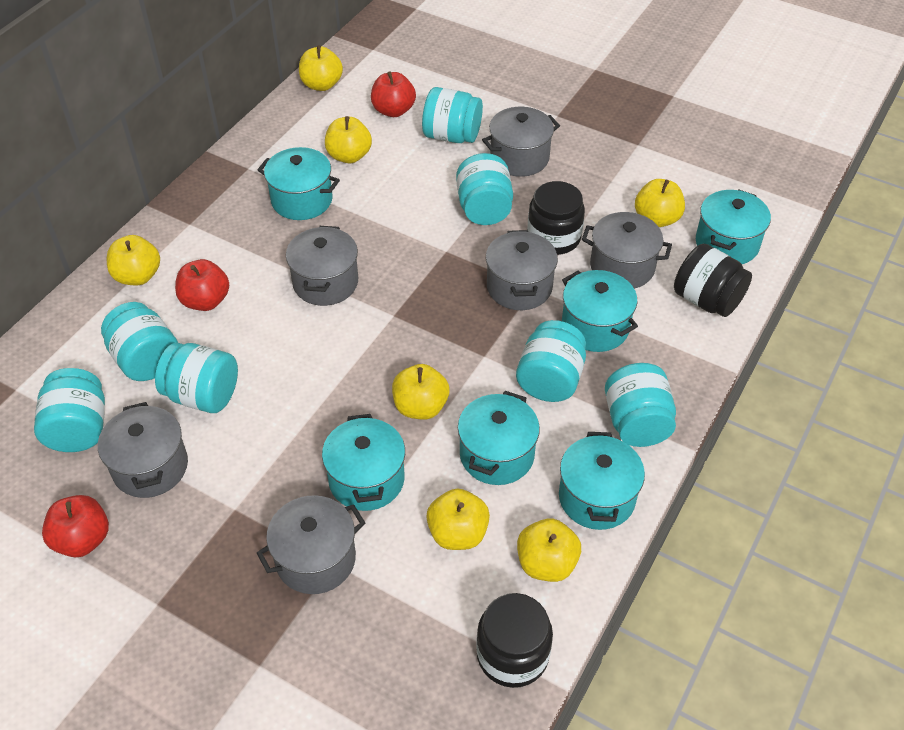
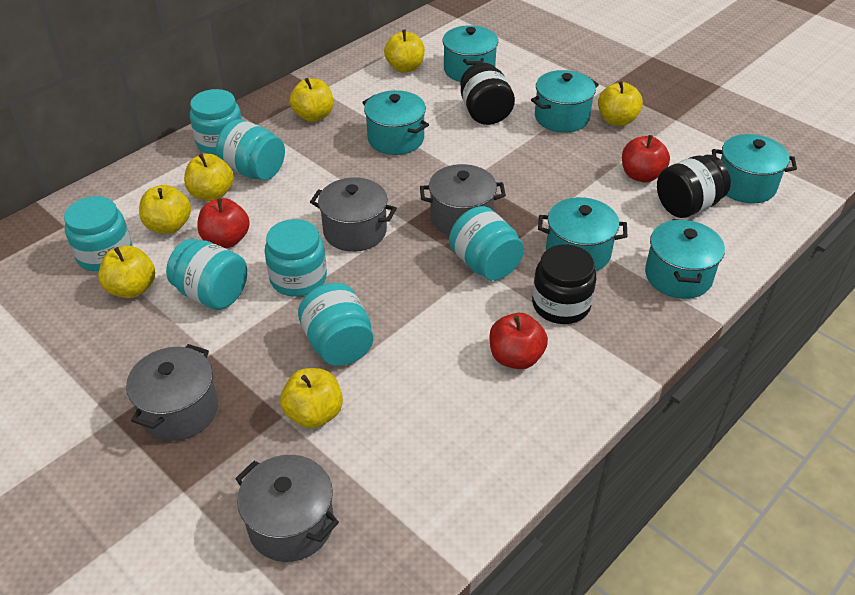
grey pot: 6 -> 4

